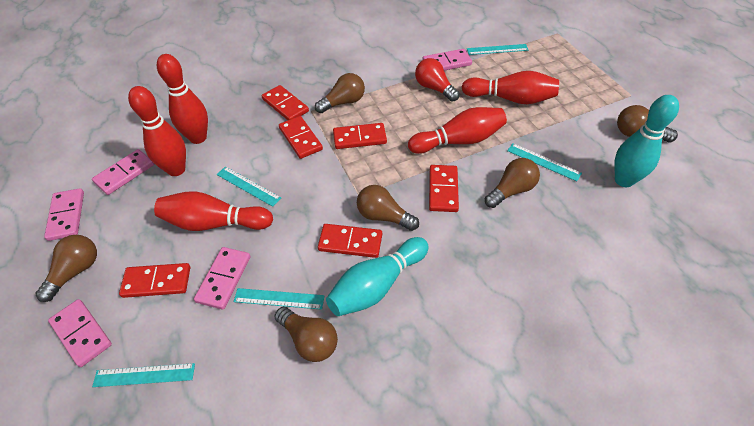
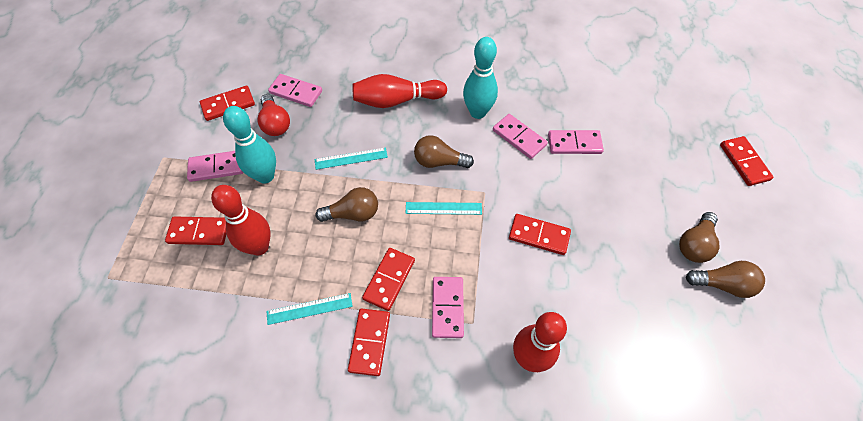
brown light bulb: 6 -> 4
red bowling pin: 5 -> 3
turquoise ruler: 5 -> 3

